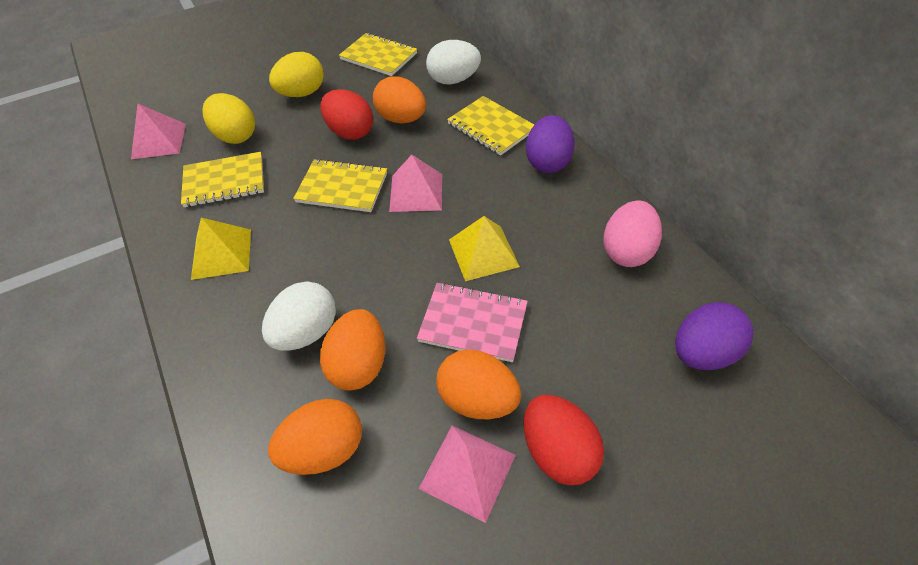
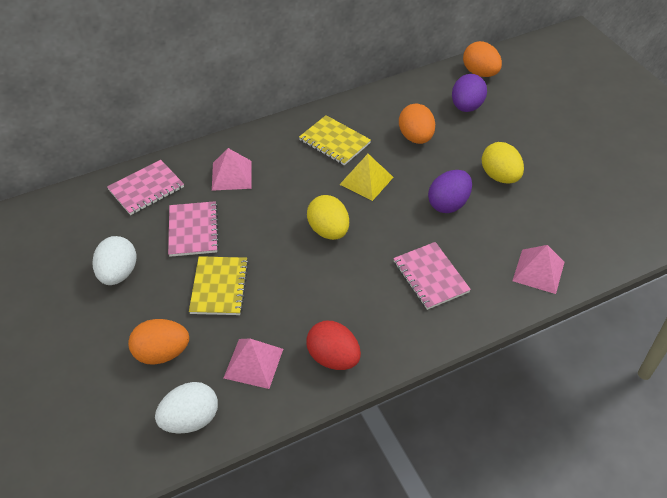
orange egg: 4 -> 3
pink egg: 1 -> 0
pink notebook: 1 -> 3
red egg: 2 -> 1
yellow notebook: 4 -> 2
yellow pyramid: 2 -> 1

